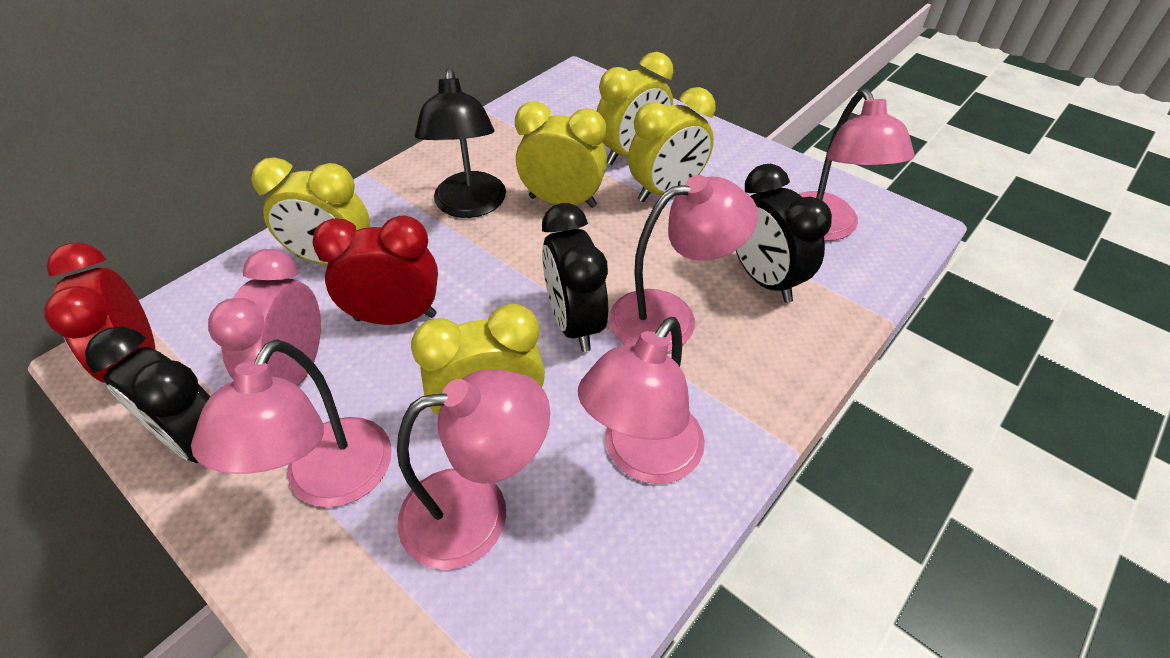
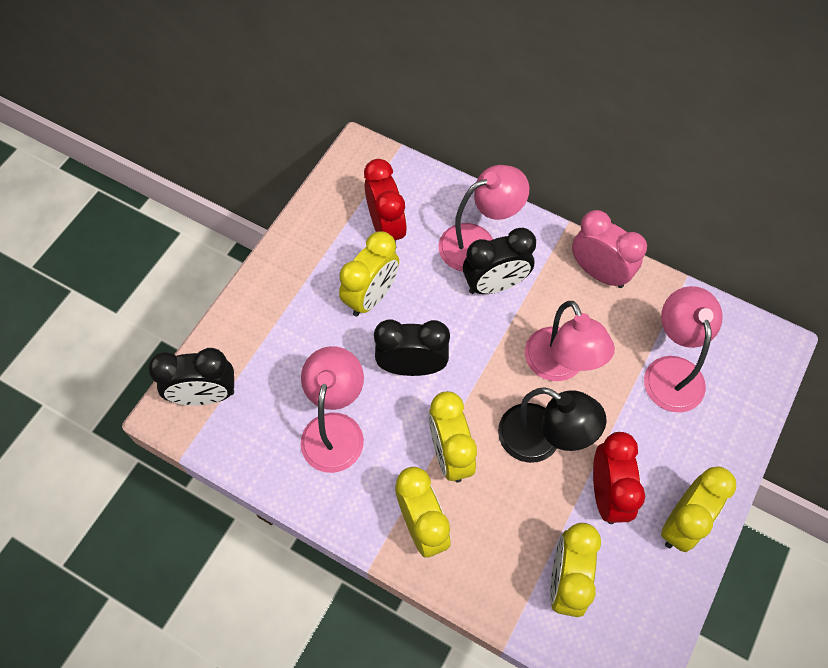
pink lamp: 5 -> 4

